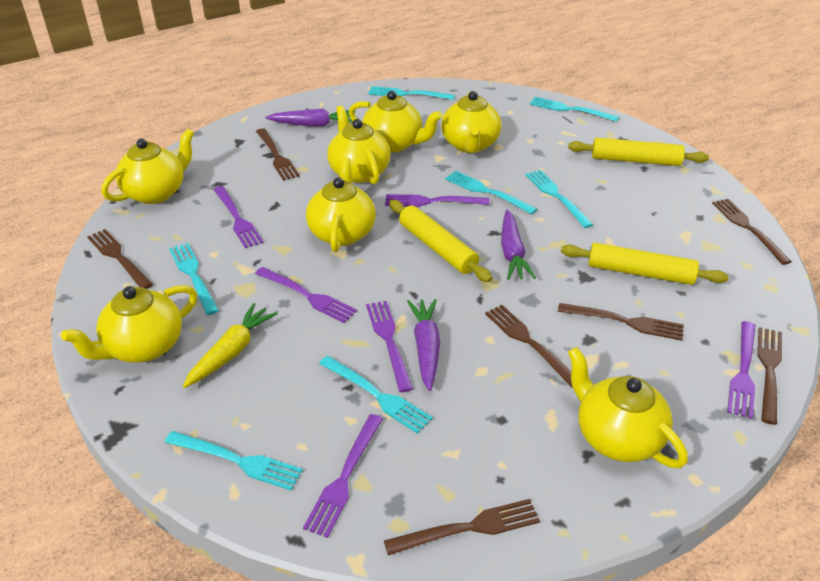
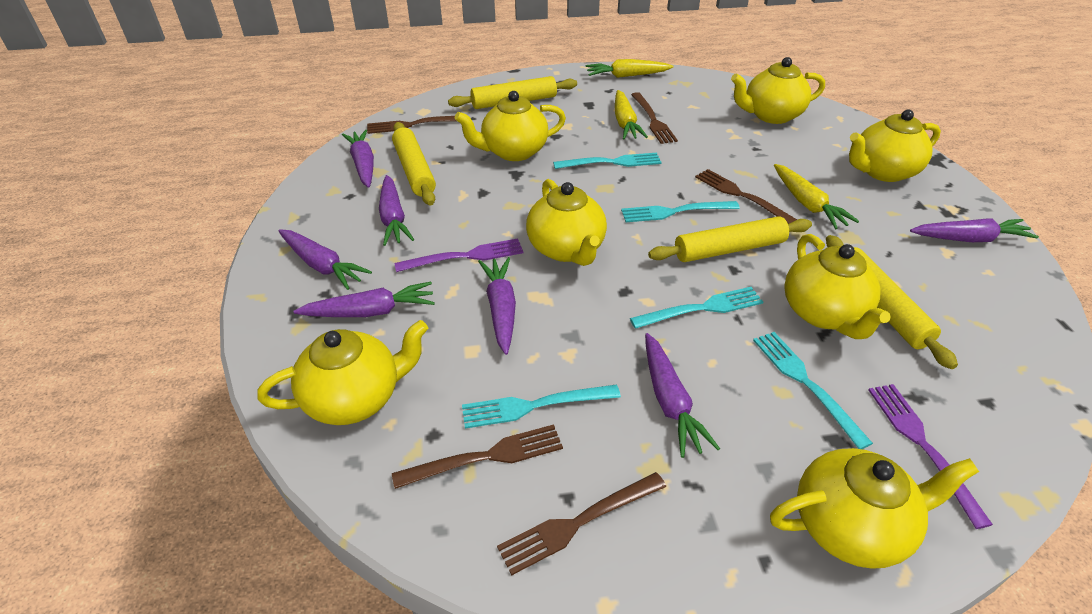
brown fork: 7 -> 5
purple carrot: 3 -> 7
purple fork: 6 -> 2
turquoise fork: 7 -> 5
yellow carrot: 1 -> 3
yellow rolling pin: 3 -> 4

